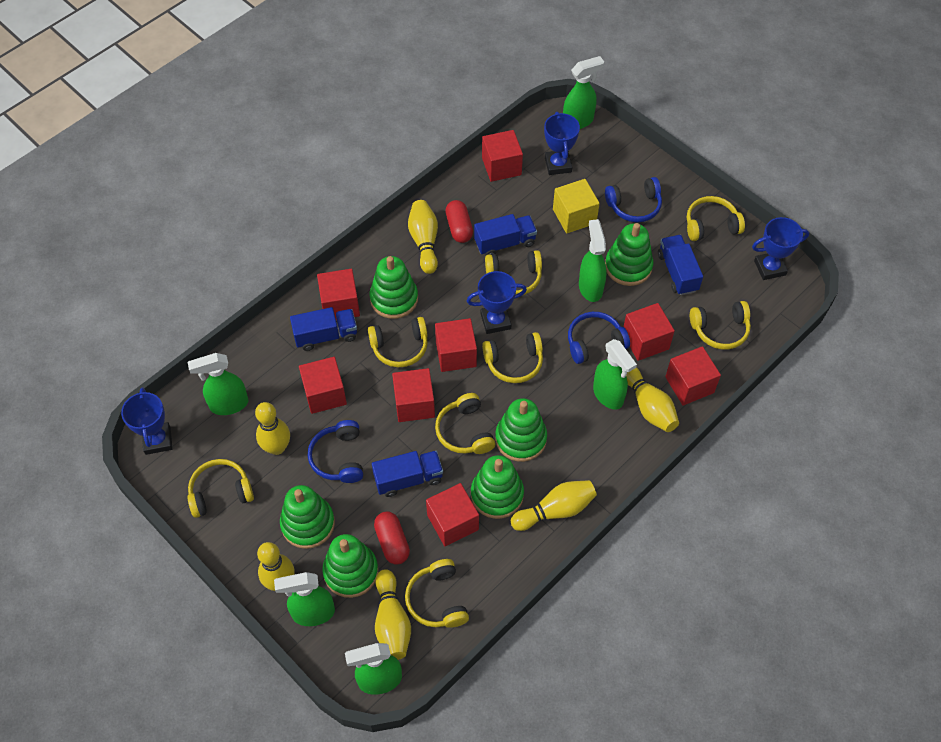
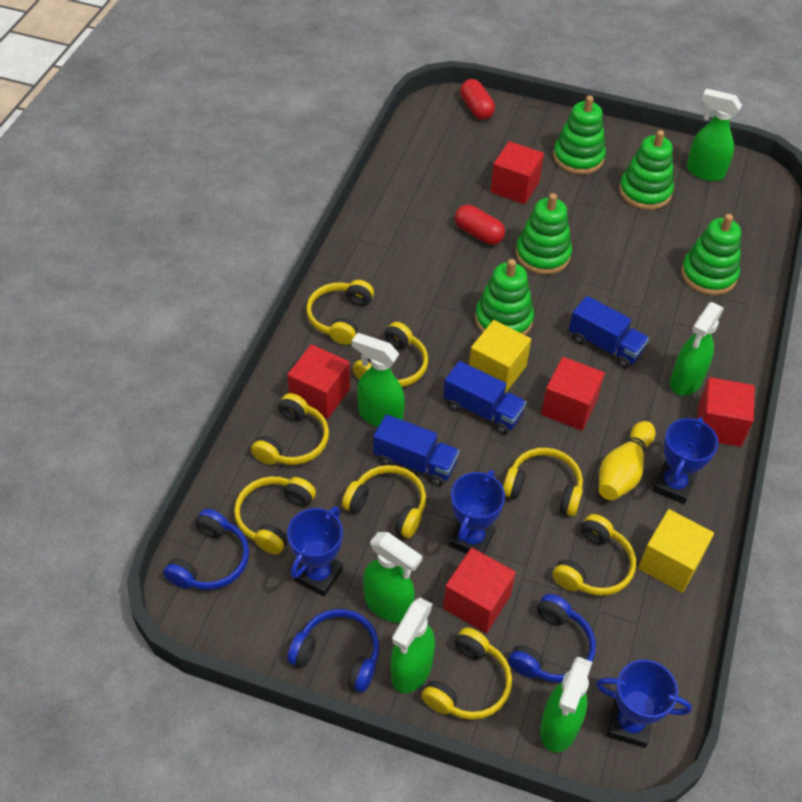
blue truck: 4 -> 3
green stacking toy: 6 -> 5
red cube: 8 -> 5
yellow bowling pin: 6 -> 1
yellow cube: 1 -> 2

